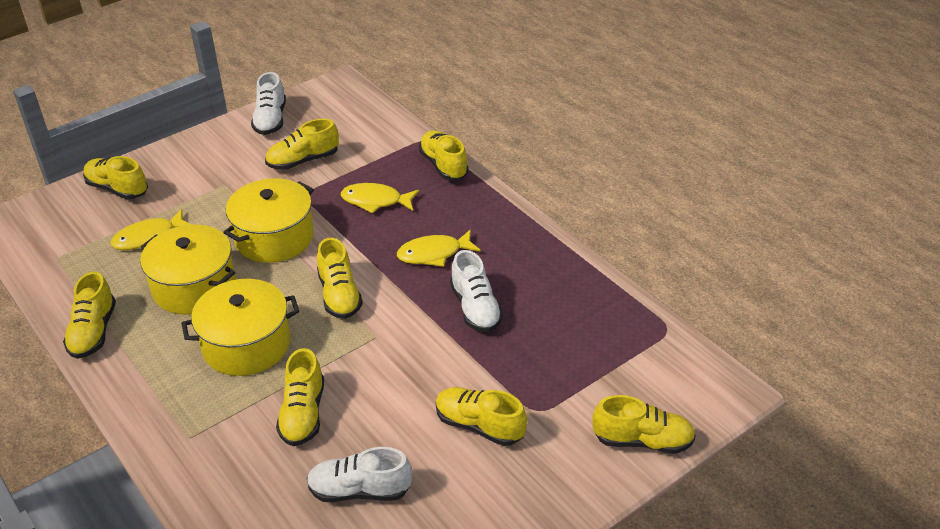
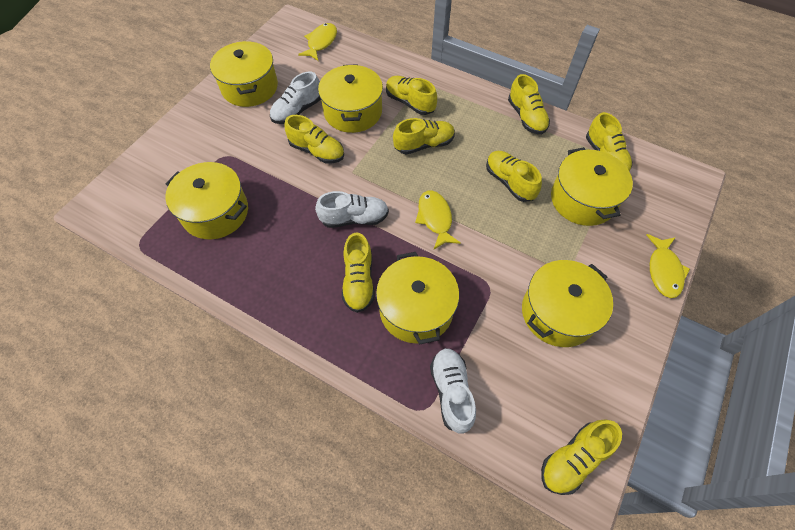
yellow pot: 3 -> 6

